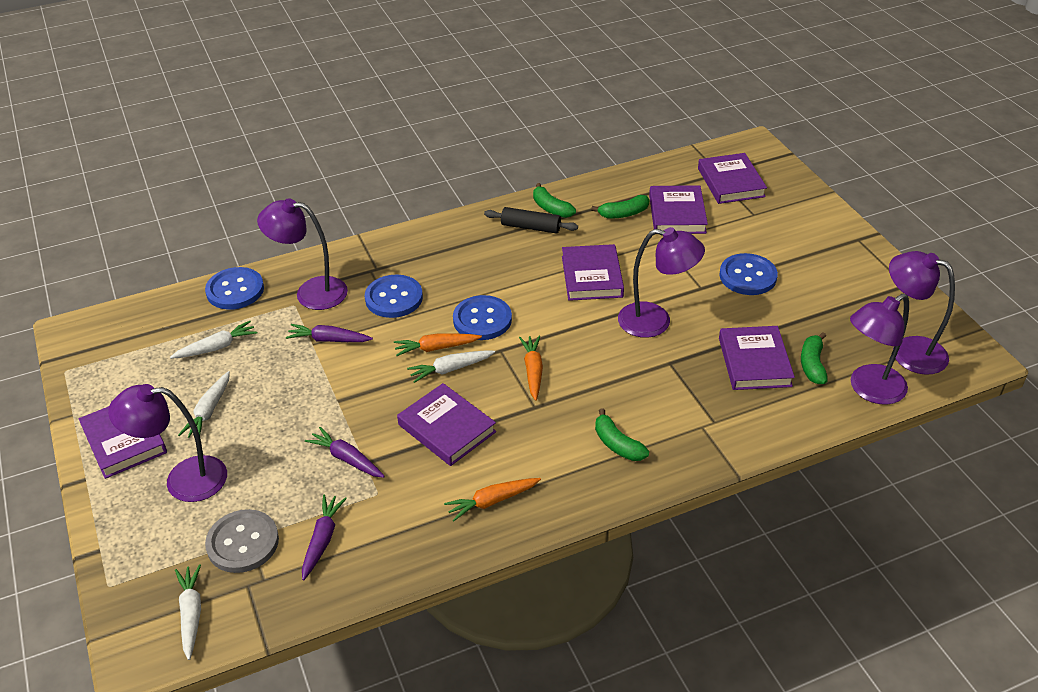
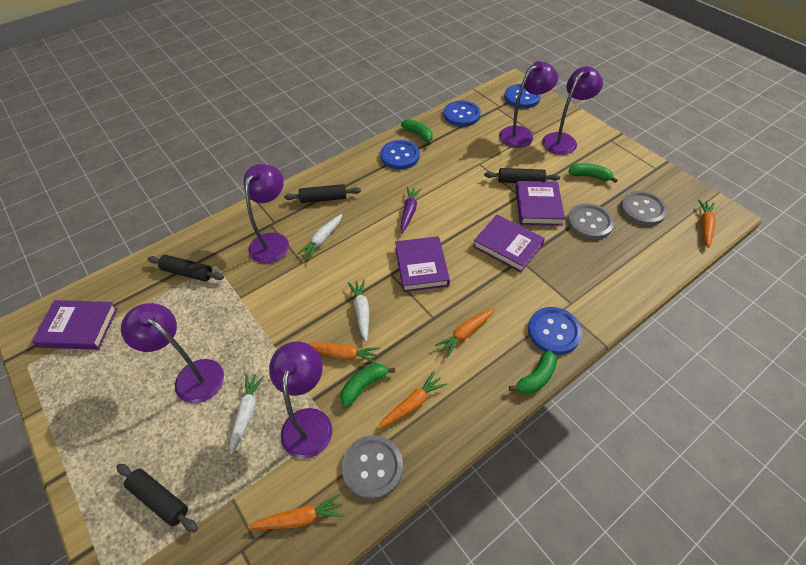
black rolling pin: 1 -> 4
grey button: 1 -> 3
orange carrot: 3 -> 5
purple book: 6 -> 4
purple carrot: 3 -> 1
white carrot: 4 -> 3

